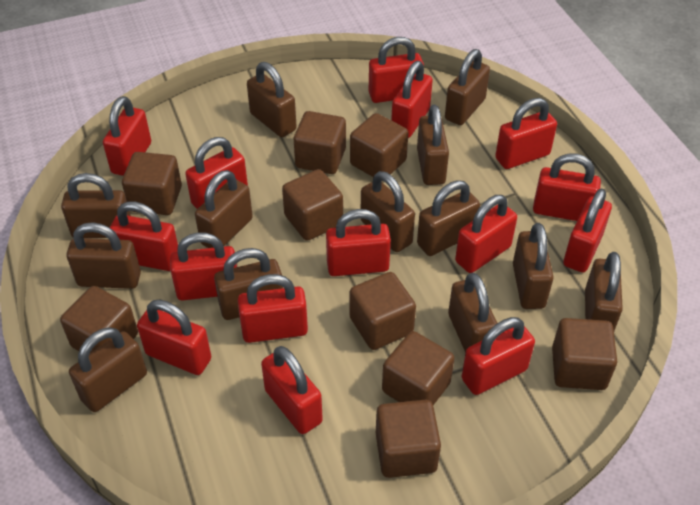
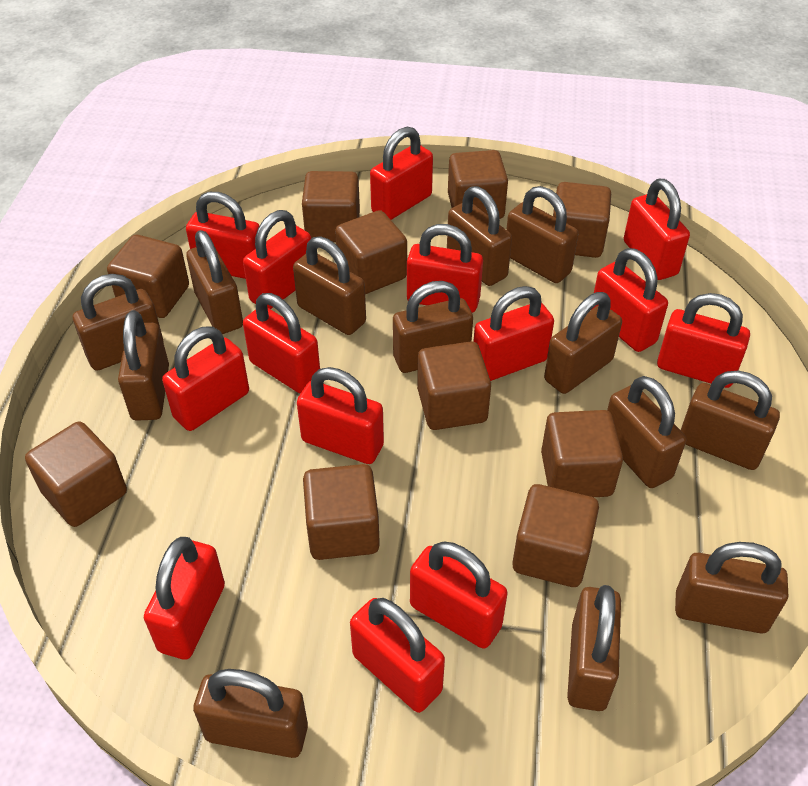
brown cube: 9 -> 10
red padlock: 15 -> 14

